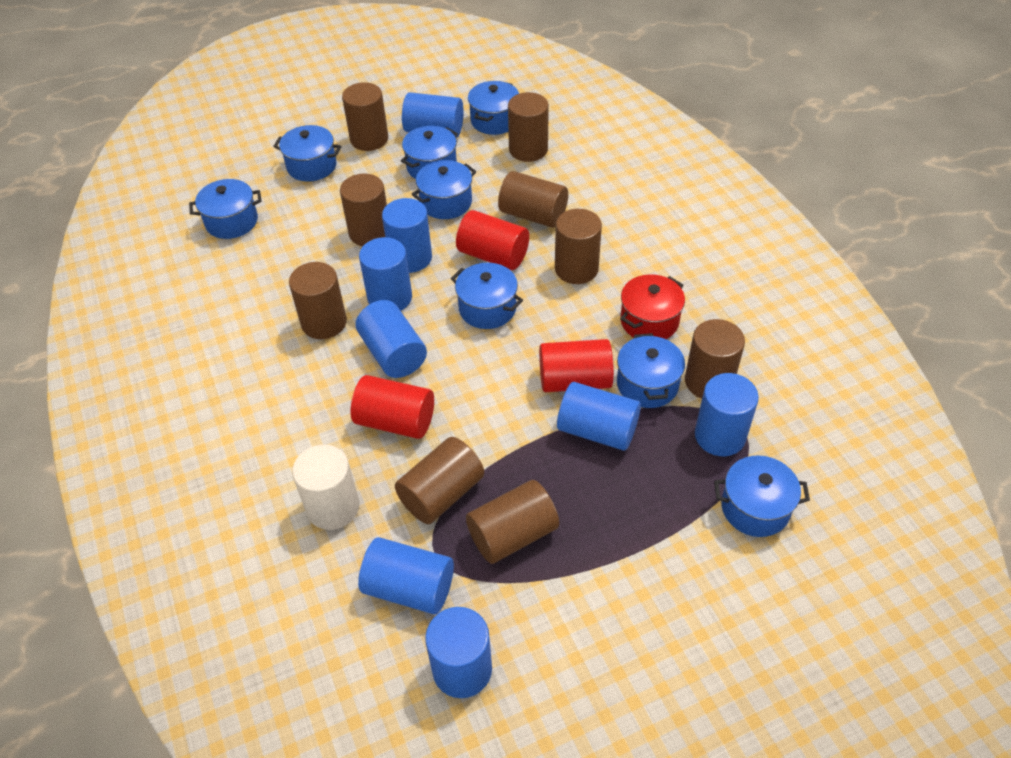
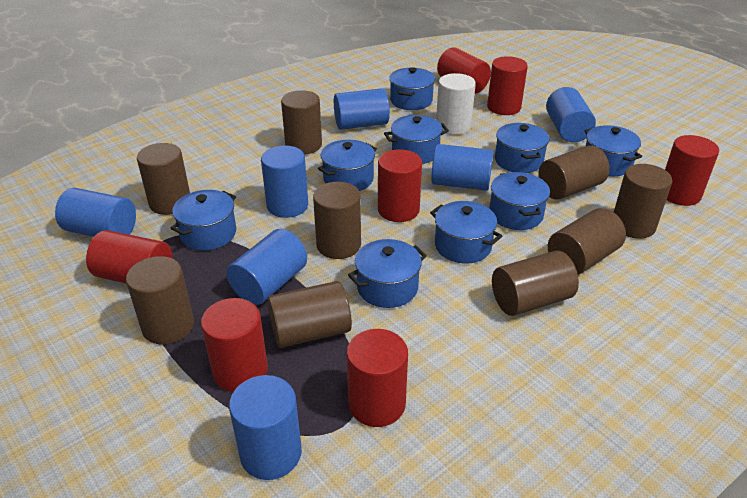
blue cylinder: 8 -> 7
blue pot: 8 -> 9
red cylinder: 3 -> 7
red pot: 1 -> 0

